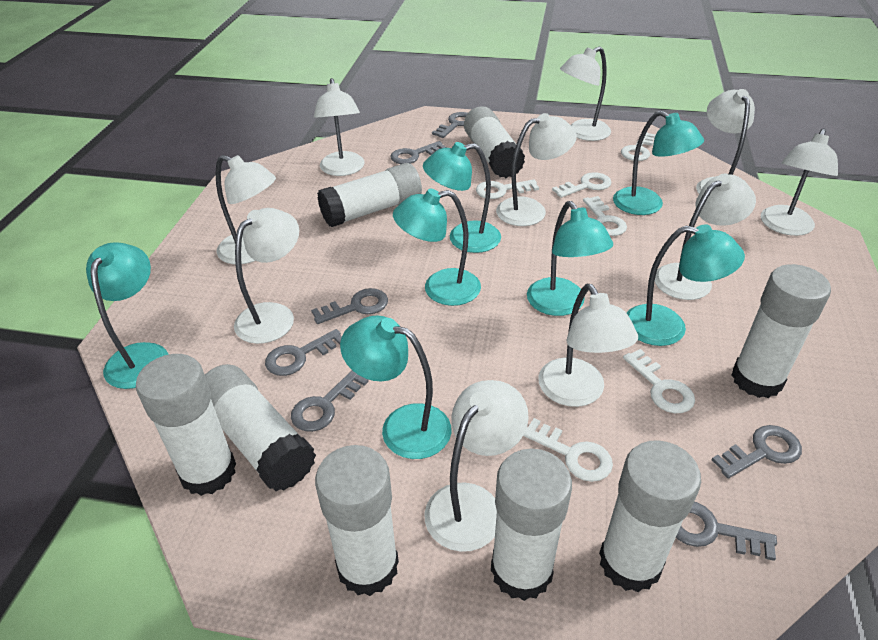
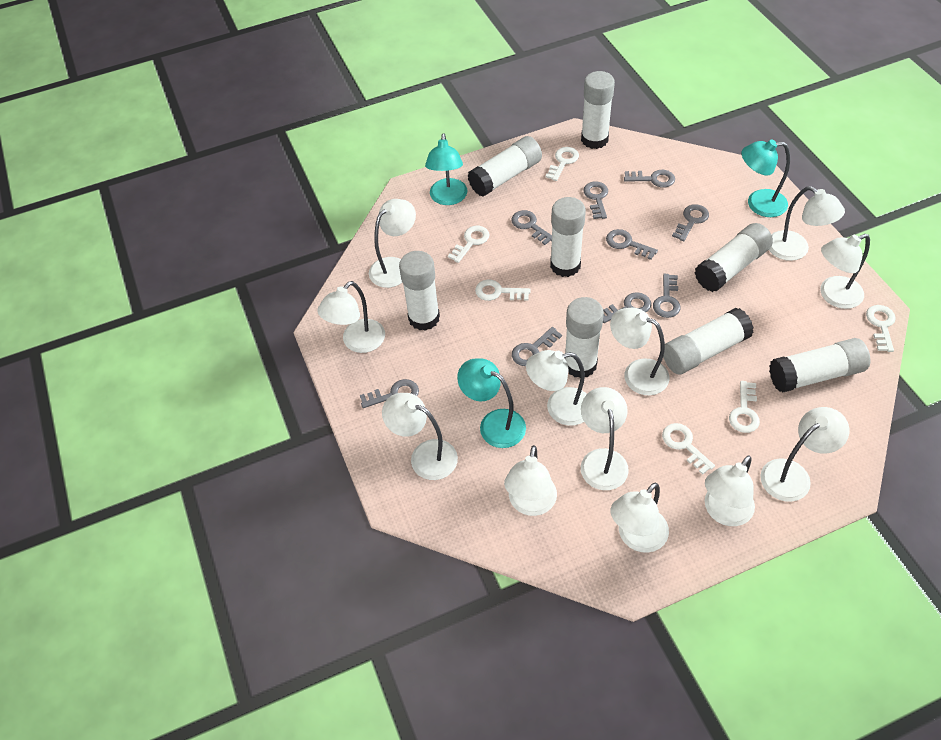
grey key: 7 -> 9
turquoise lamp: 7 -> 3
white lamp: 10 -> 12

